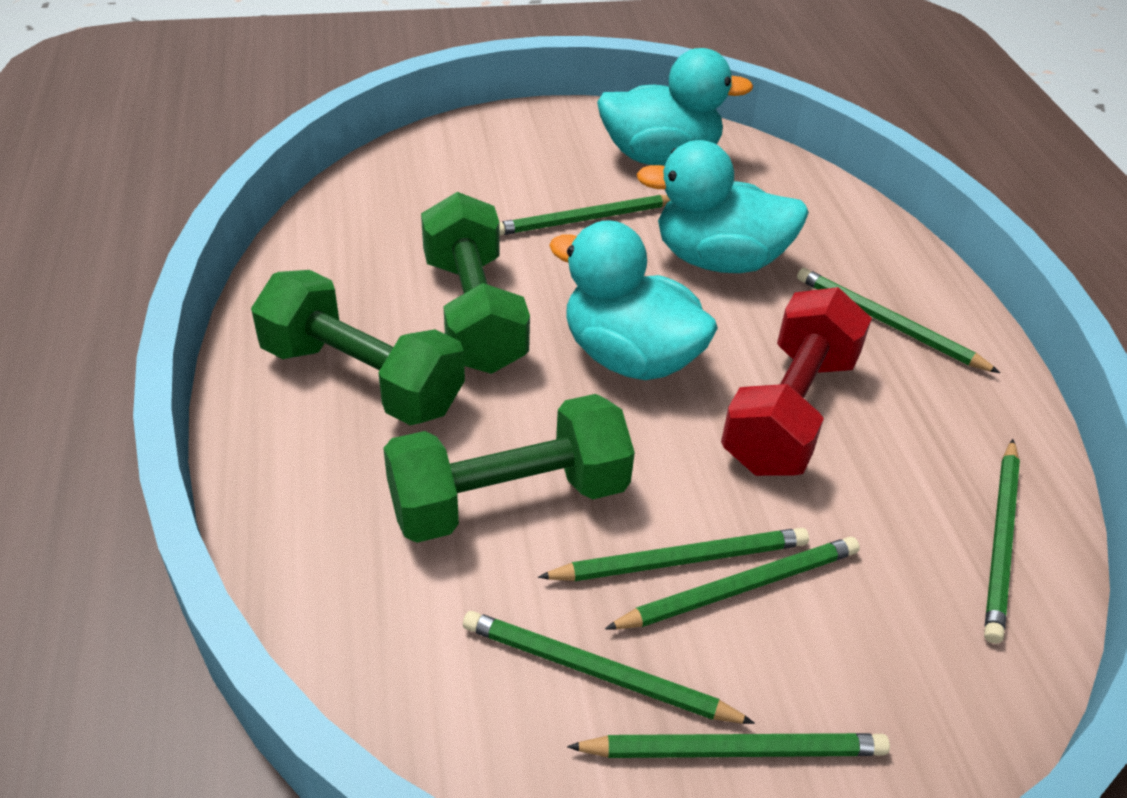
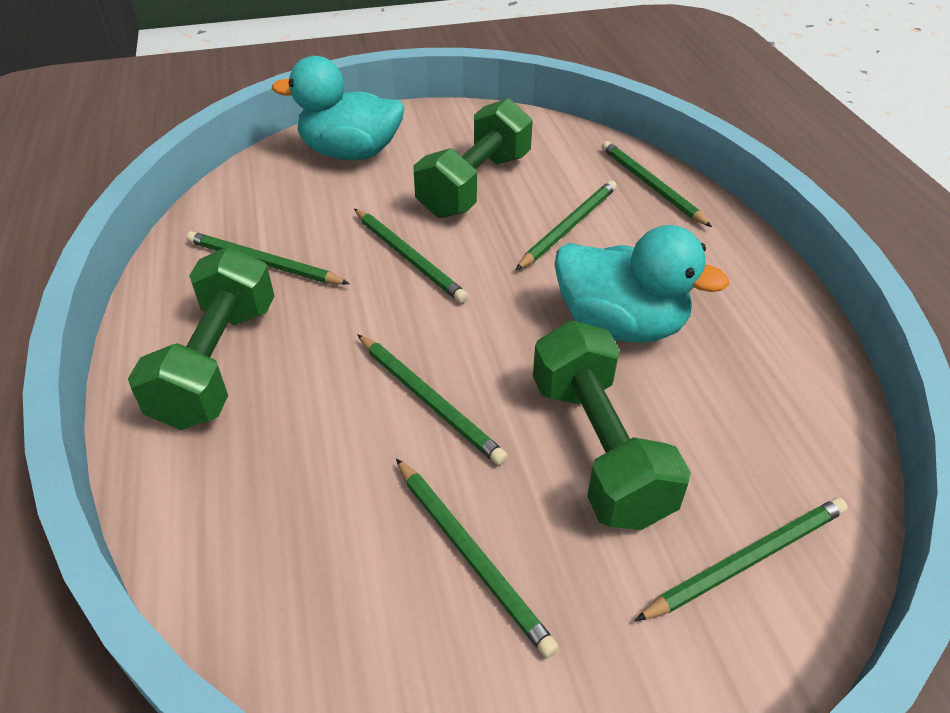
red dumbbell: 1 -> 0
turquoise duck: 3 -> 2

